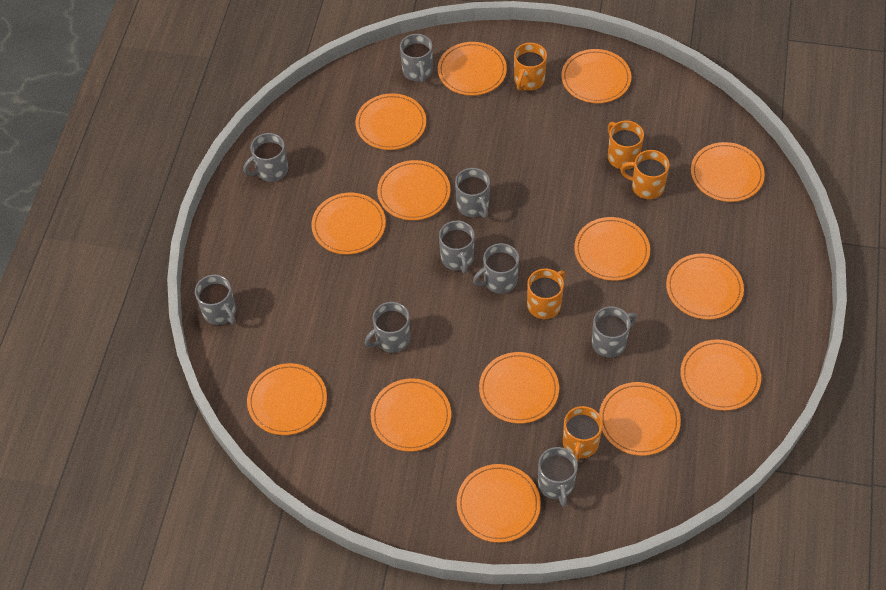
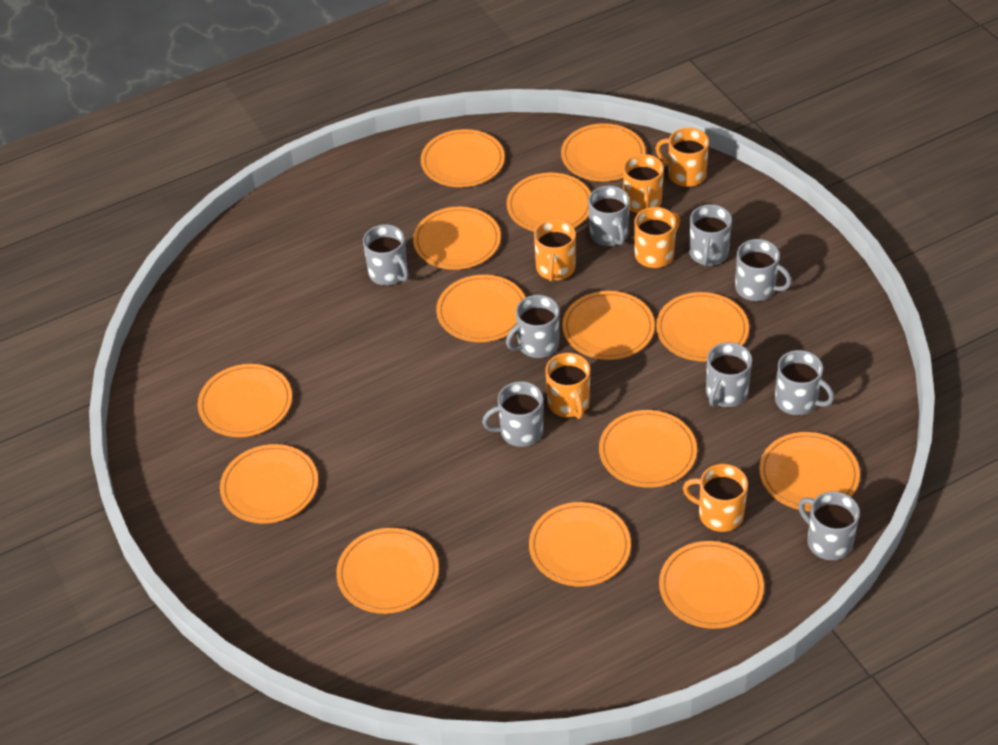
orange mug: 5 -> 6

